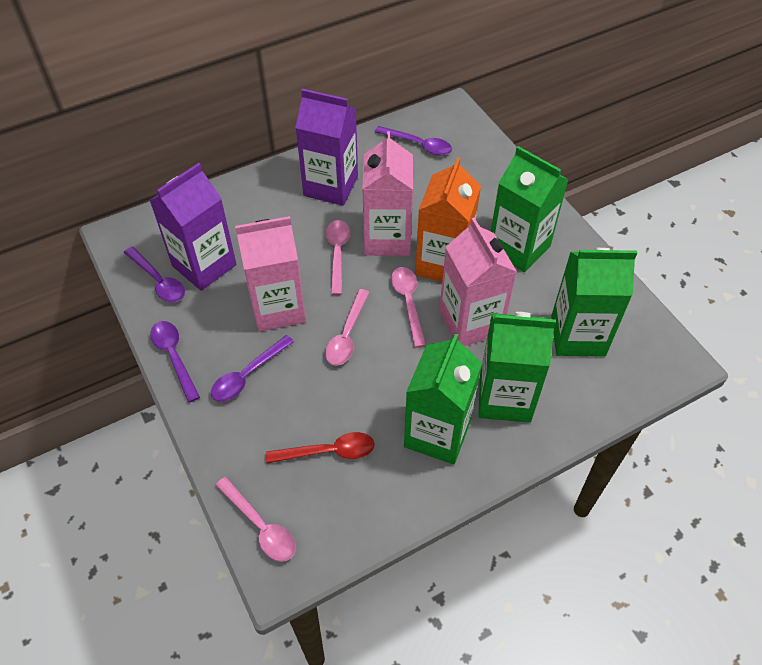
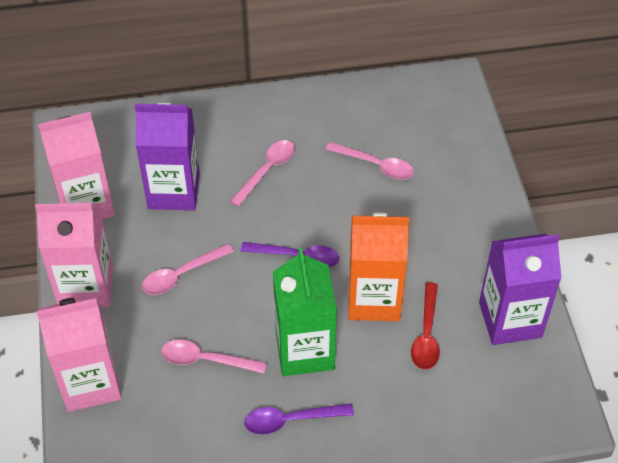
green carton: 4 -> 1
purple spoon: 4 -> 2

